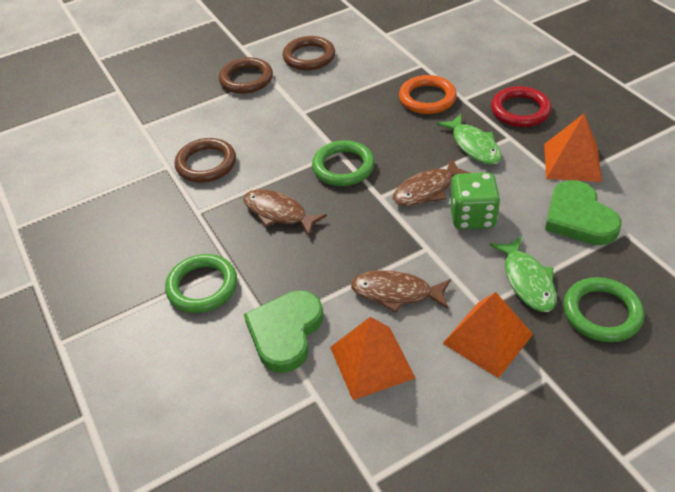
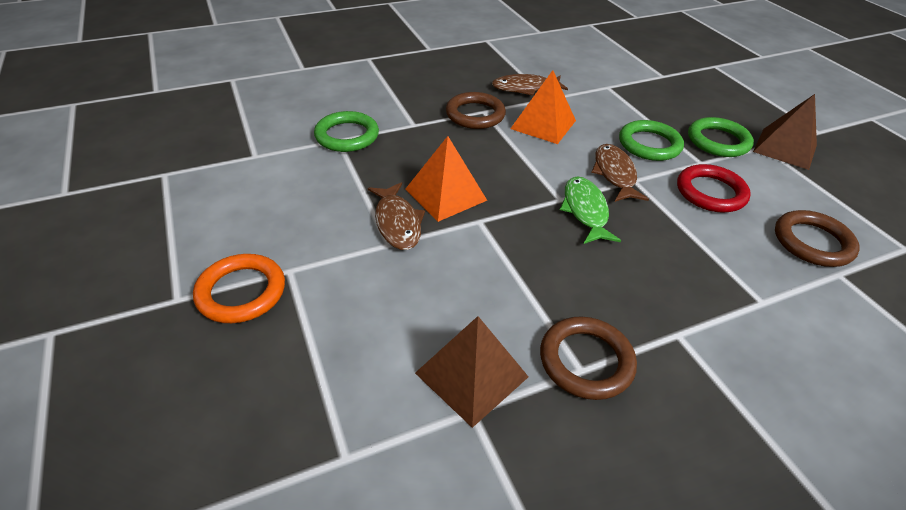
brown pyramid: 0 -> 2
green dice: 1 -> 0
green fish: 2 -> 1
green heart: 2 -> 0
orange pyramid: 3 -> 2

